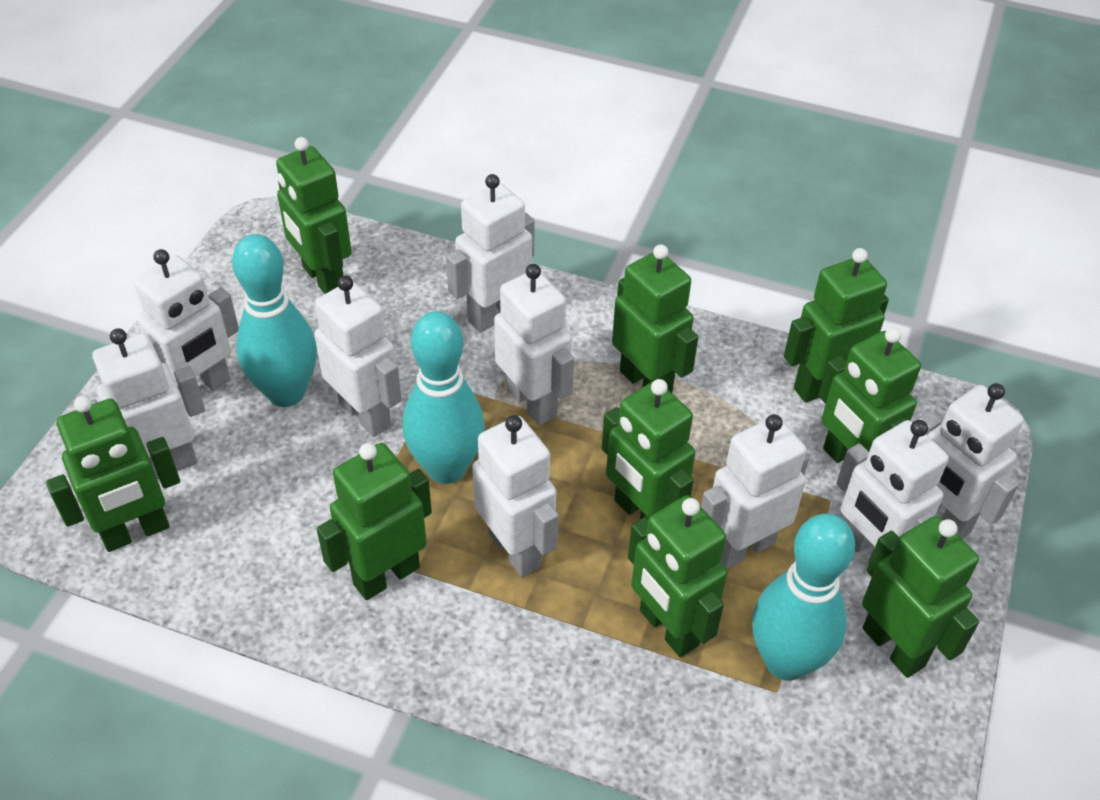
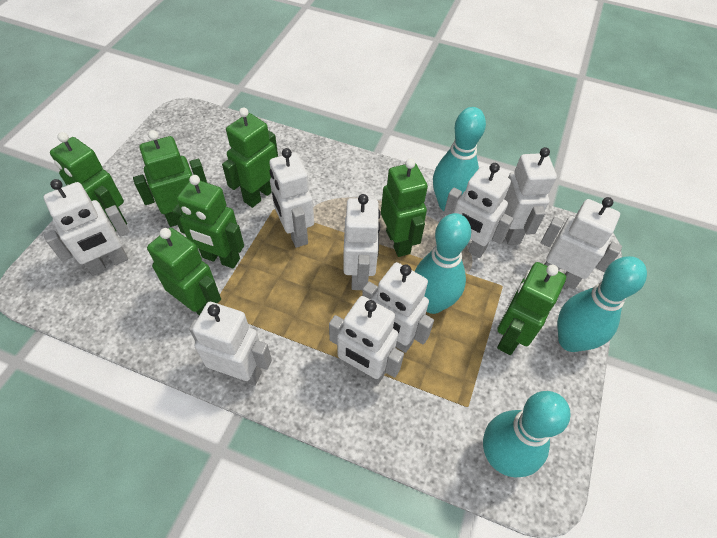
green robot: 9 -> 7
turquoise bowling pin: 3 -> 4

